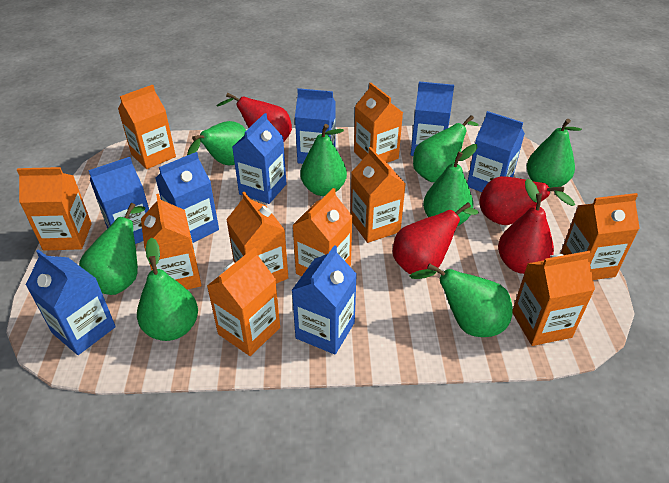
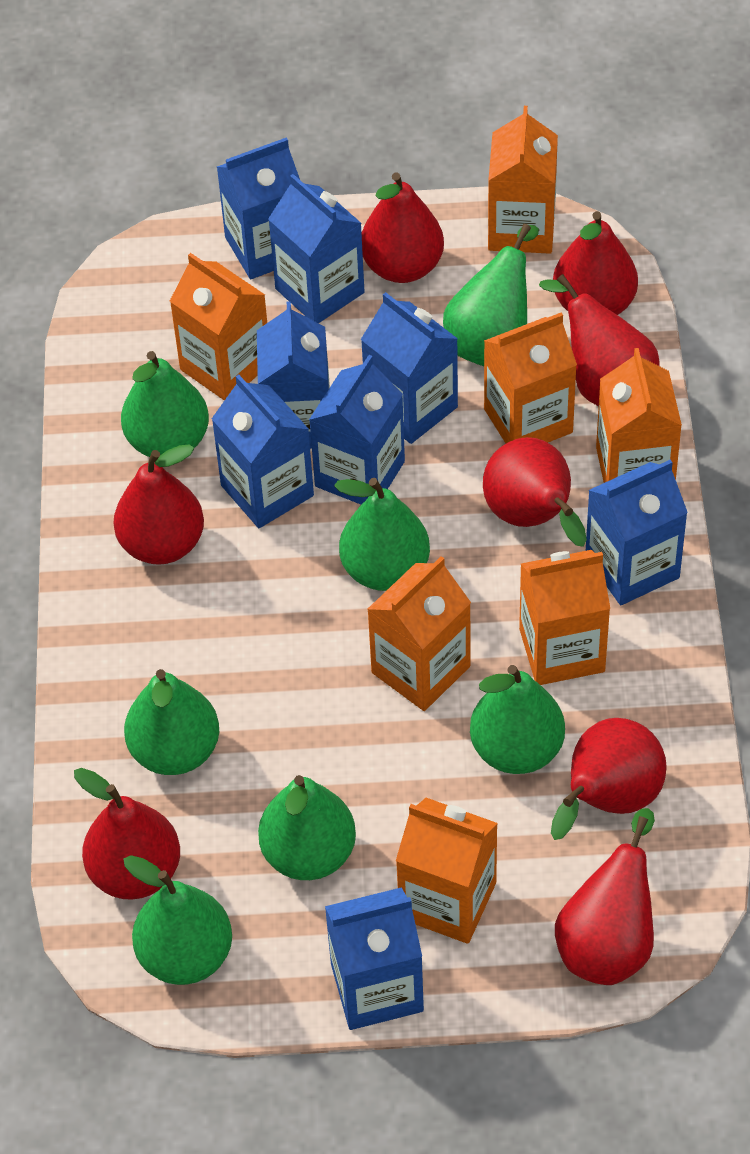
green pear: 8 -> 7
orange carton: 10 -> 7
red pear: 4 -> 8

